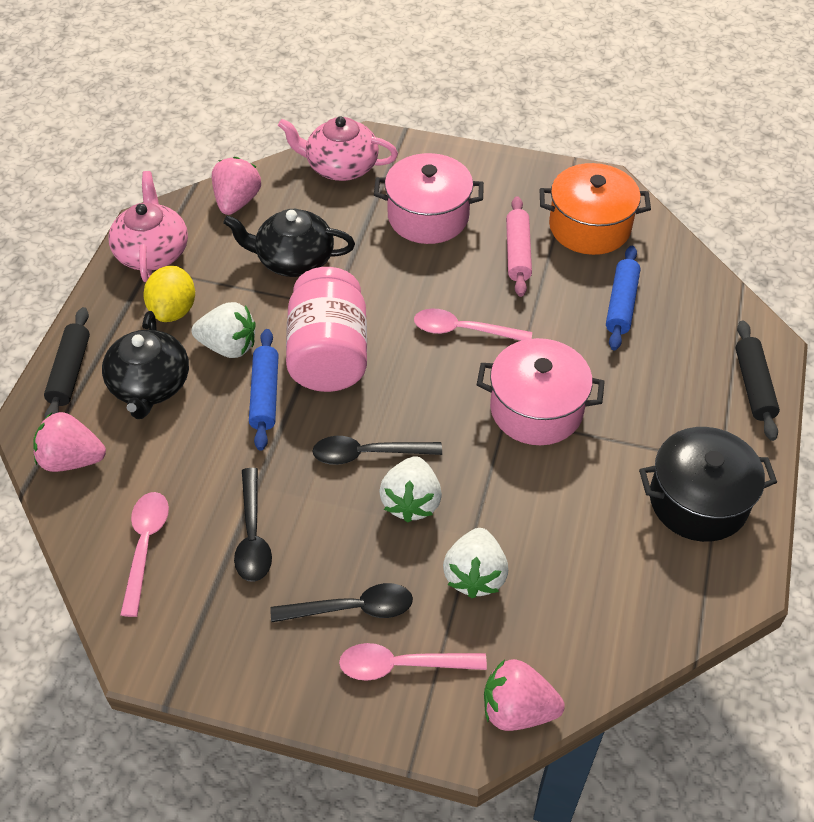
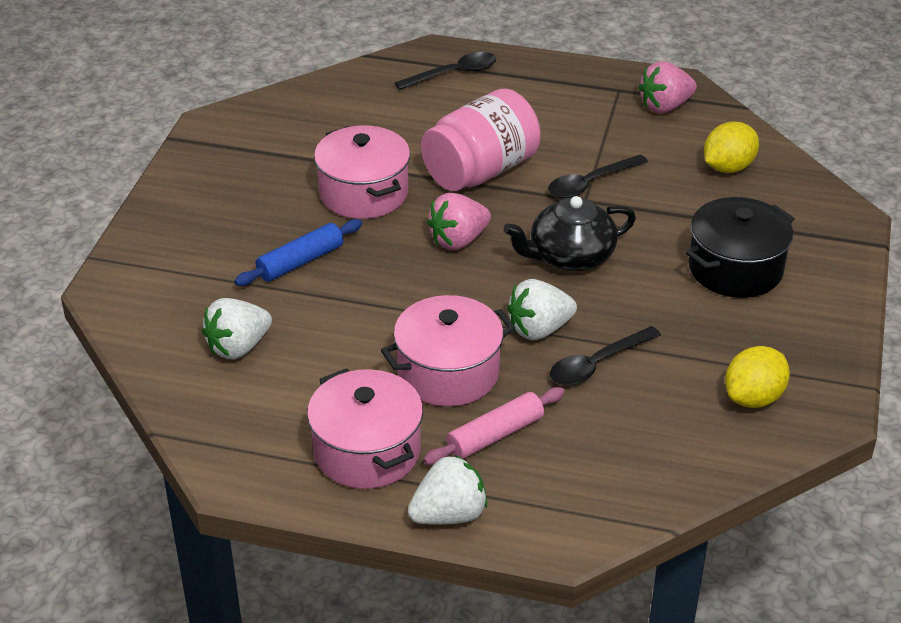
black rolling pin: 2 -> 0
black teapot: 2 -> 1
blue rolling pin: 2 -> 1
orange pot: 1 -> 0
pink pot: 2 -> 3
pink spoon: 3 -> 0
pink strawberry: 3 -> 2
pink teapot: 2 -> 0
yellow lemon: 1 -> 2

